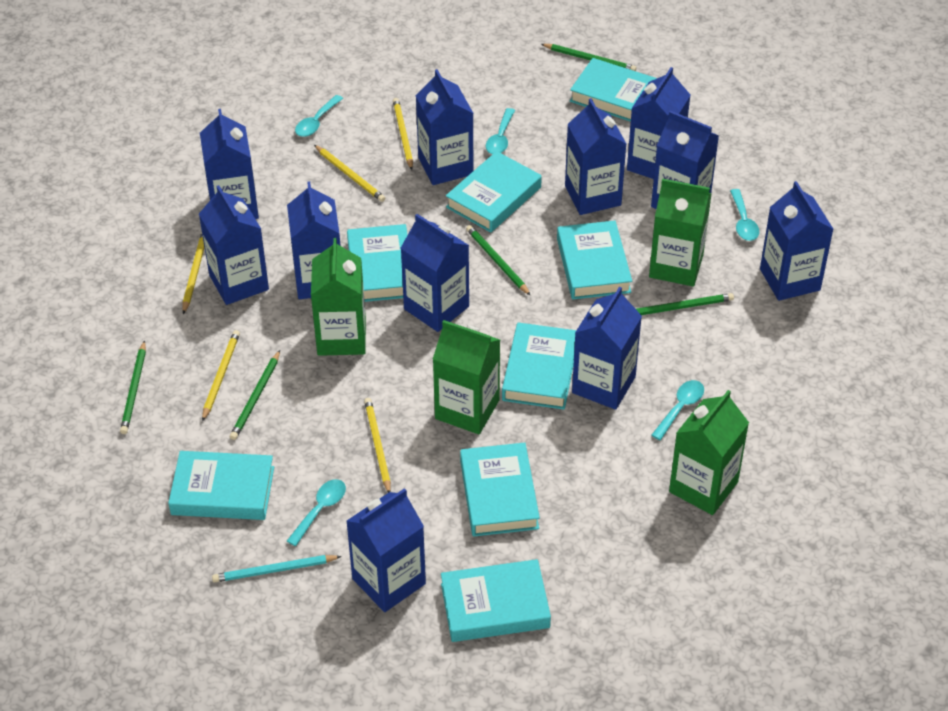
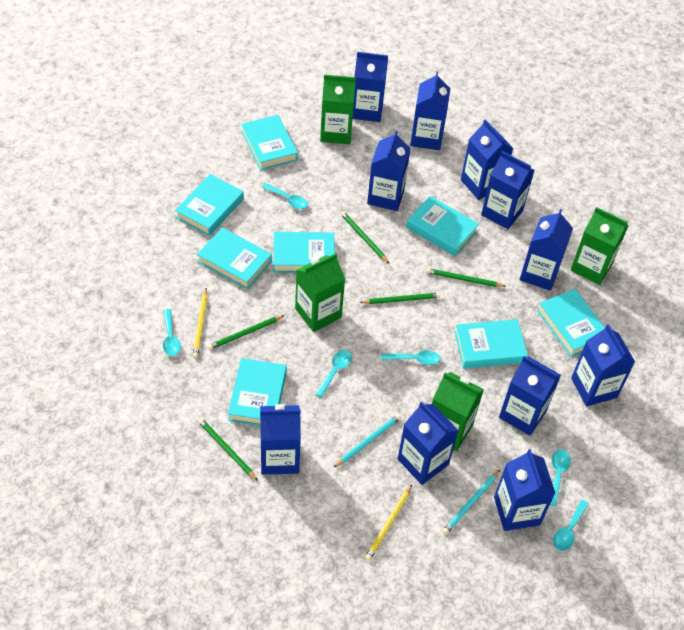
turquoise pencil: 1 -> 2
turquoise spoon: 5 -> 6
yellow pencil: 5 -> 2

